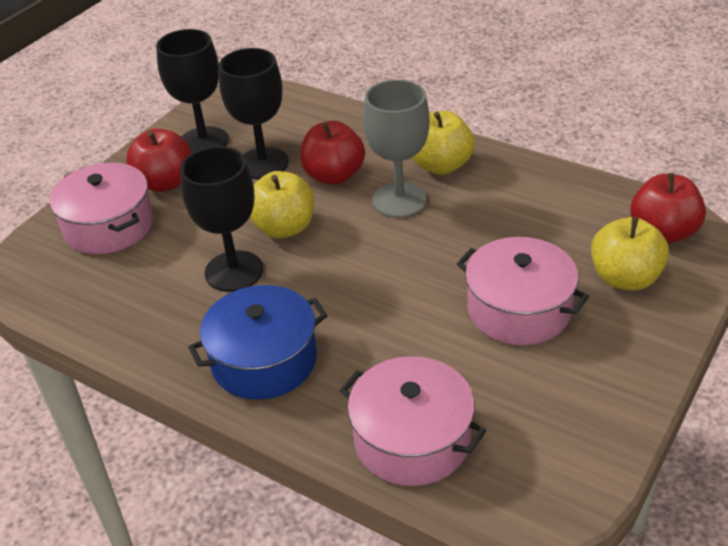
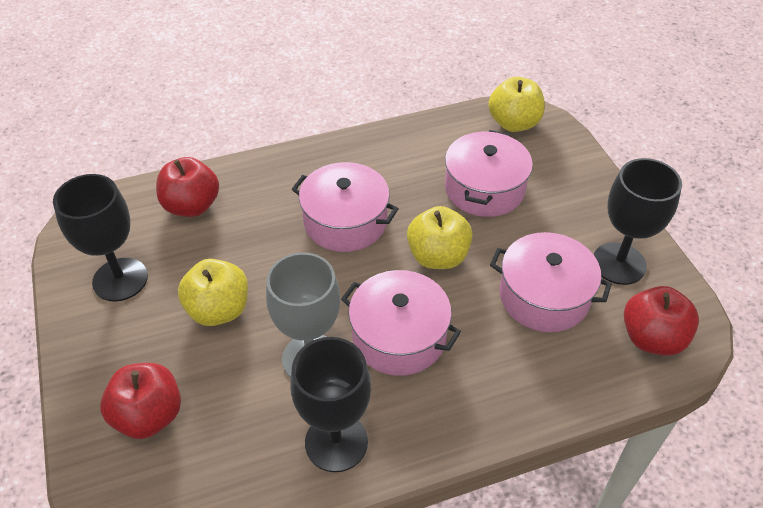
blue pot: 1 -> 0
pink pot: 3 -> 4

